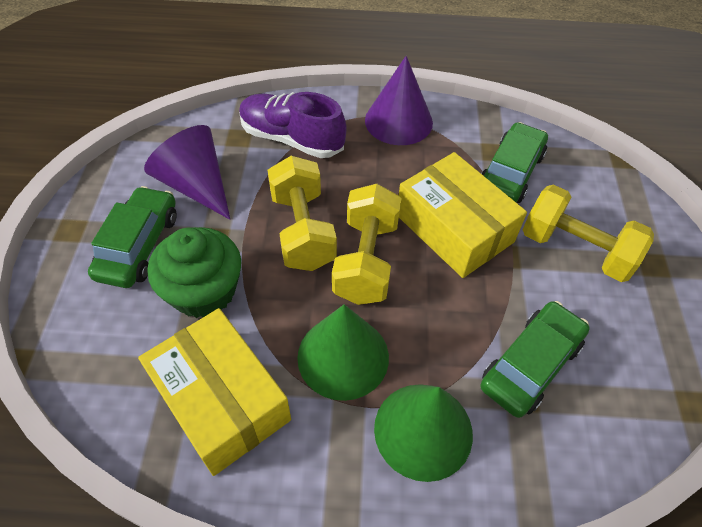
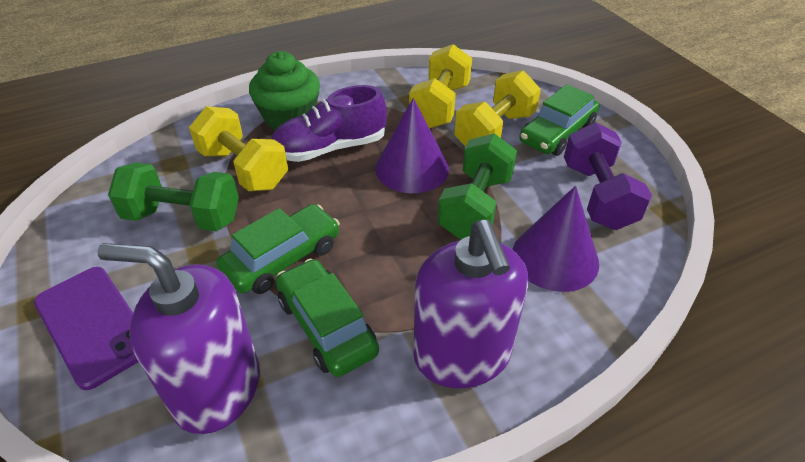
green cone: 2 -> 0
green dumbbell: 0 -> 2
purple dumbbell: 0 -> 1
purple phone: 0 -> 1
purple soap dispenser: 0 -> 2
yellow box: 2 -> 0

